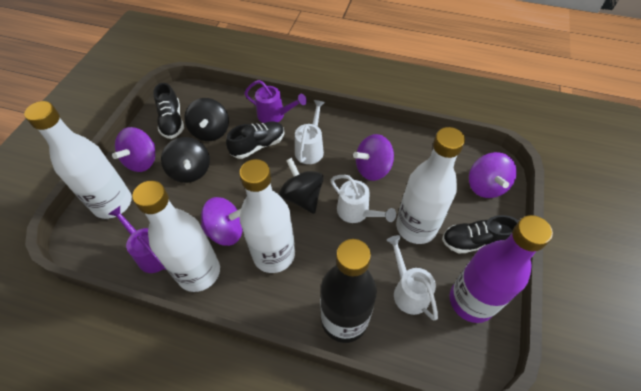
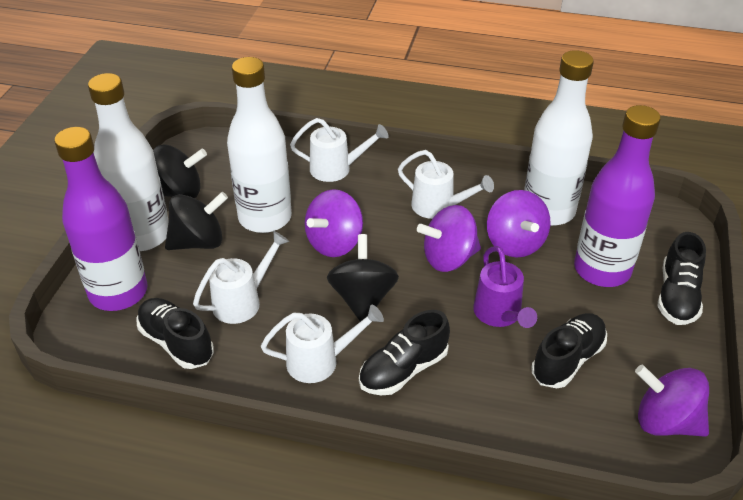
black bottle: 1 -> 0
black shoe: 3 -> 4
purple bottle: 1 -> 2
purple watering can: 2 -> 1
white bottle: 4 -> 3
white watering can: 3 -> 4

